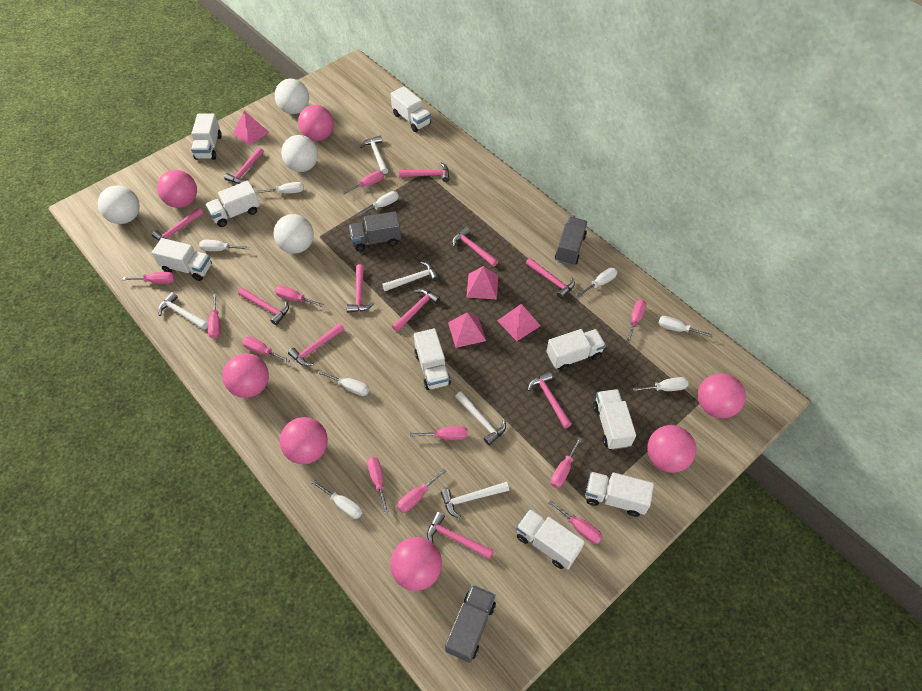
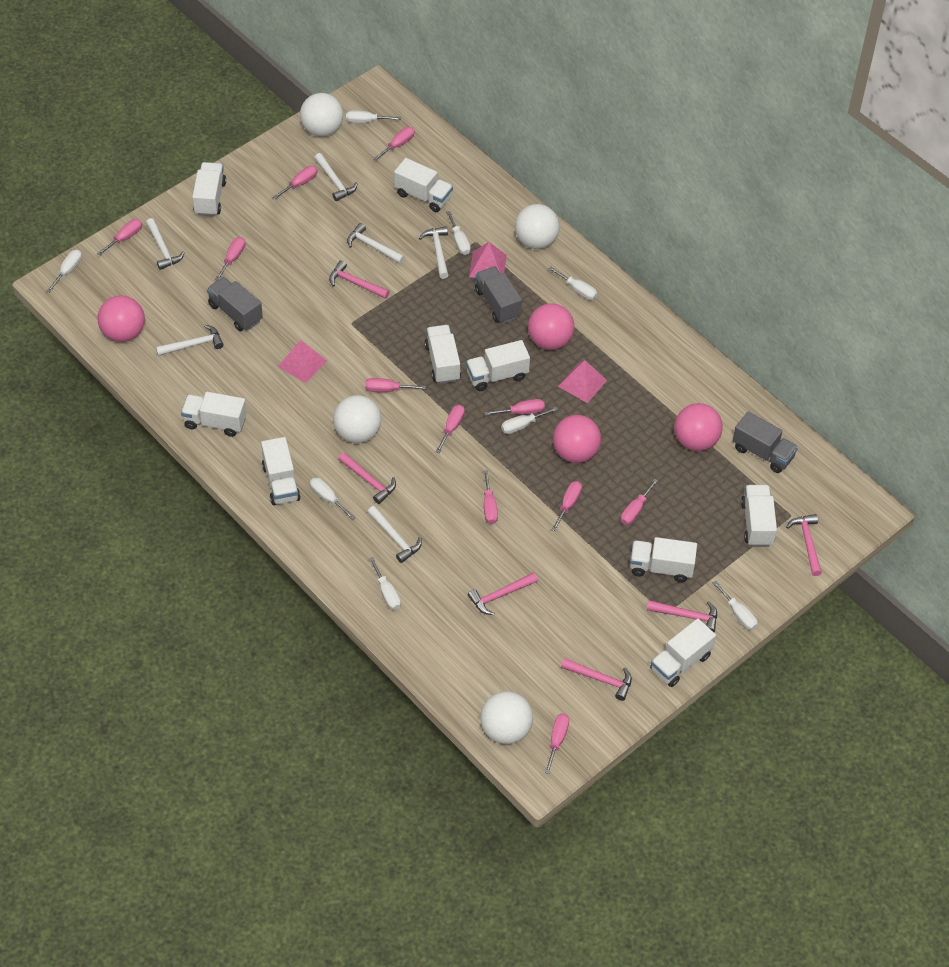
pink ball: 7 -> 4
pink hammer: 11 -> 6
pink pyramid: 4 -> 3
white hammer: 5 -> 6

